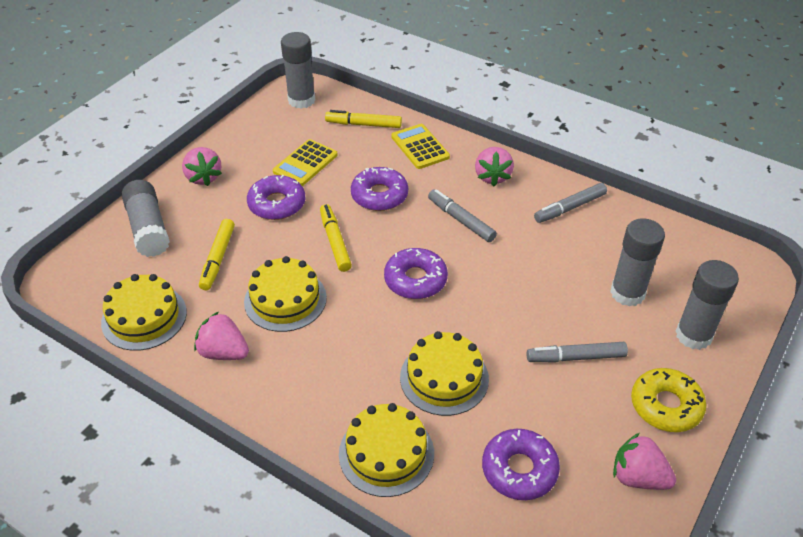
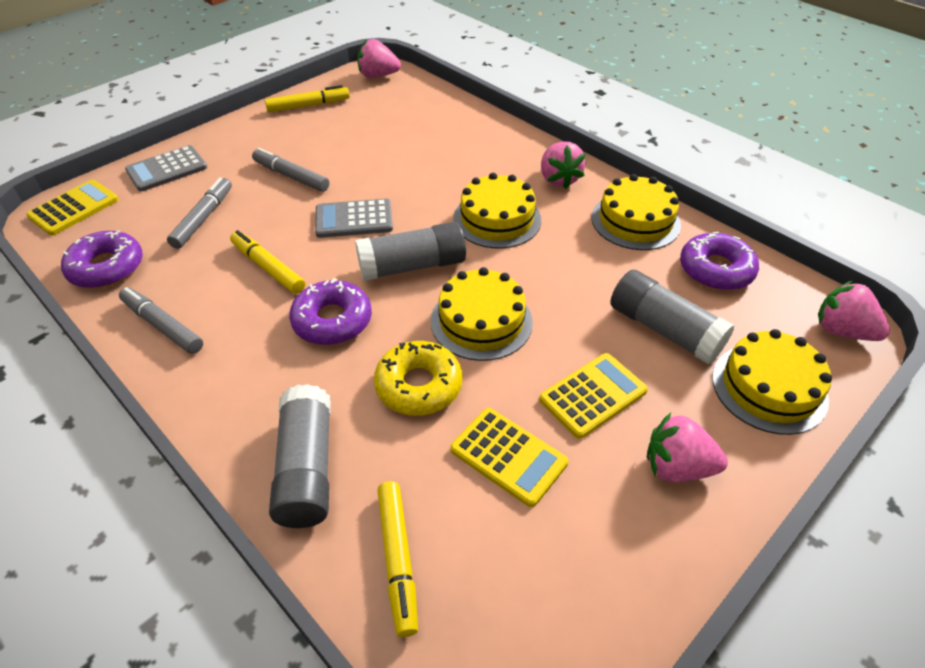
grey calculator: 0 -> 2
grey glue stick: 4 -> 3
purple donut: 4 -> 3
yellow calculator: 2 -> 3

